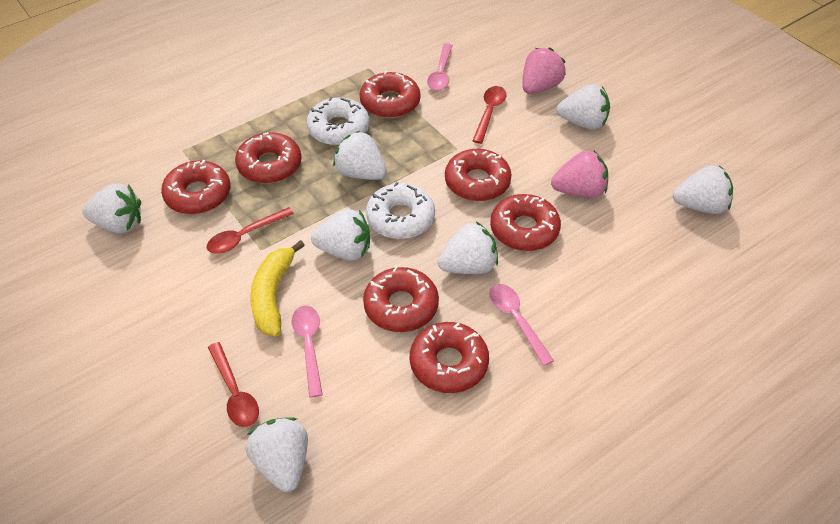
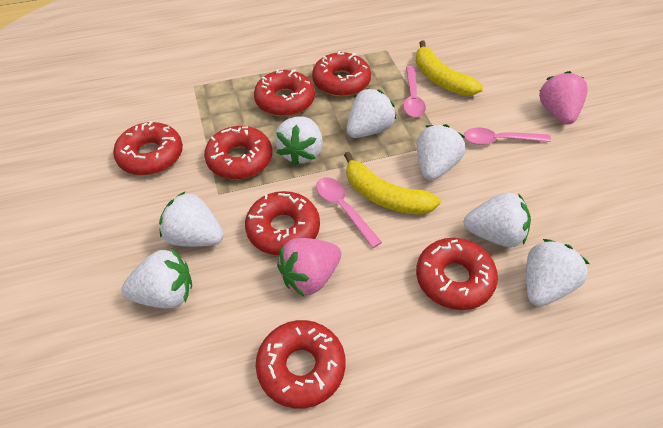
red spoon: 3 -> 0
white donut: 2 -> 0
yellow banana: 1 -> 2

